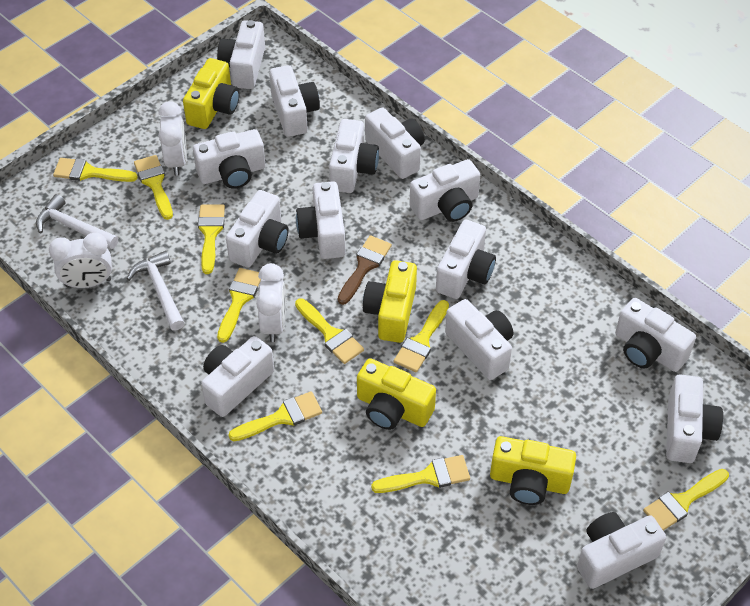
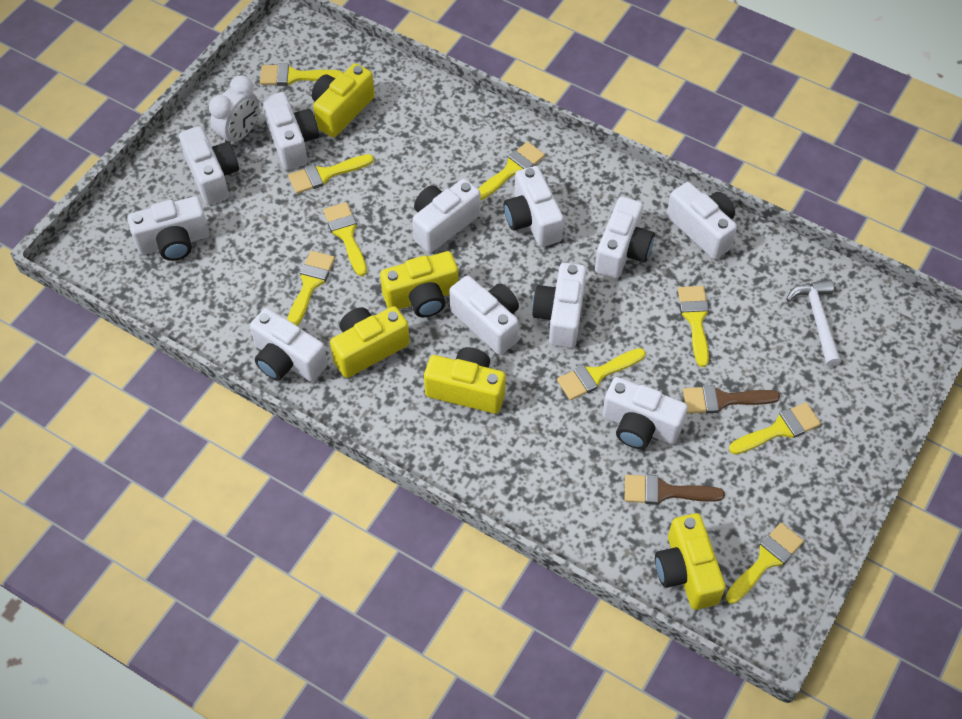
brown brush: 1 -> 2
white camera: 14 -> 11
white clock: 3 -> 1
white hammer: 2 -> 1
yellow camera: 4 -> 5

